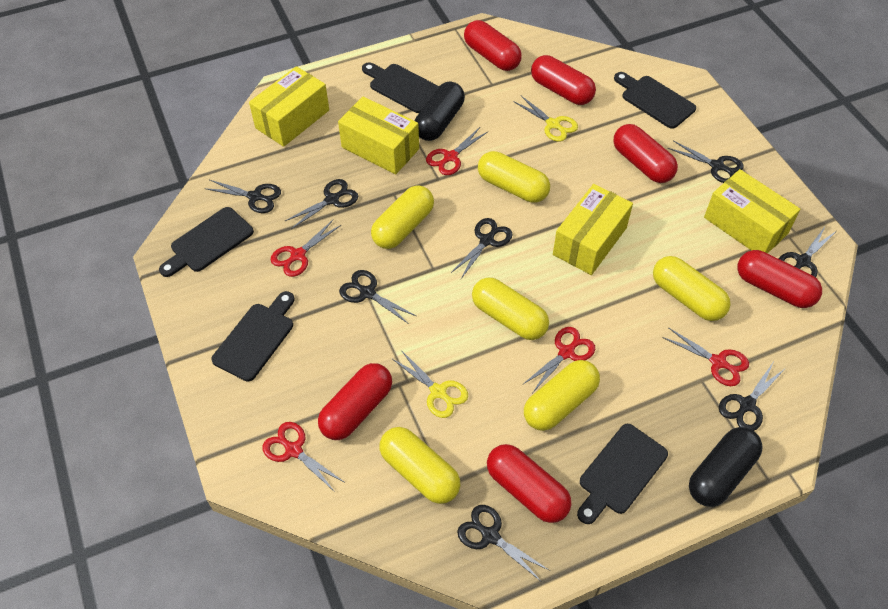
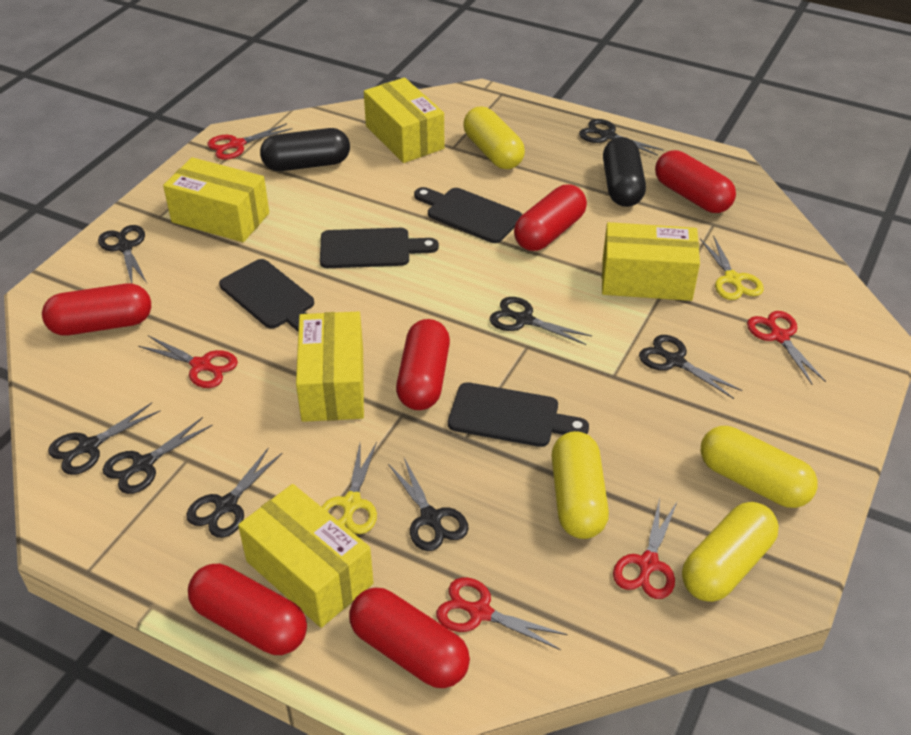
black cutting board: 5 -> 4
yellow box: 4 -> 5
yellow capsule: 6 -> 4

